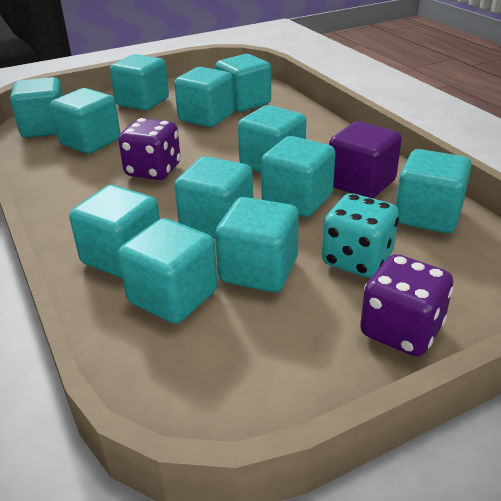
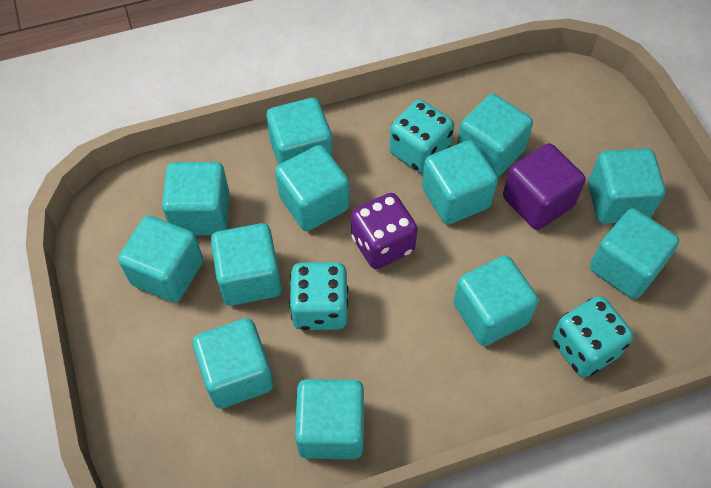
purple dice: 2 -> 1
turquoise dice: 1 -> 3

